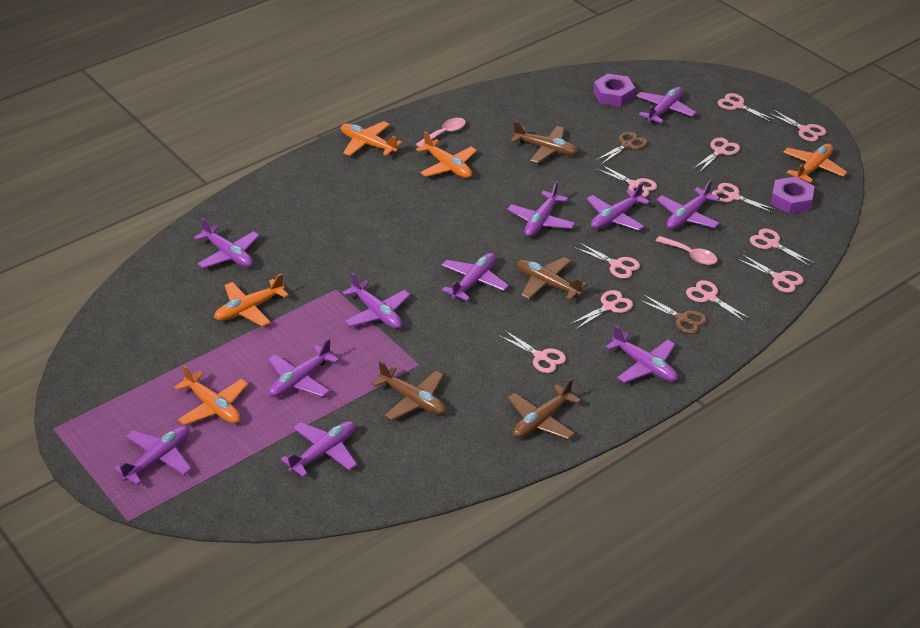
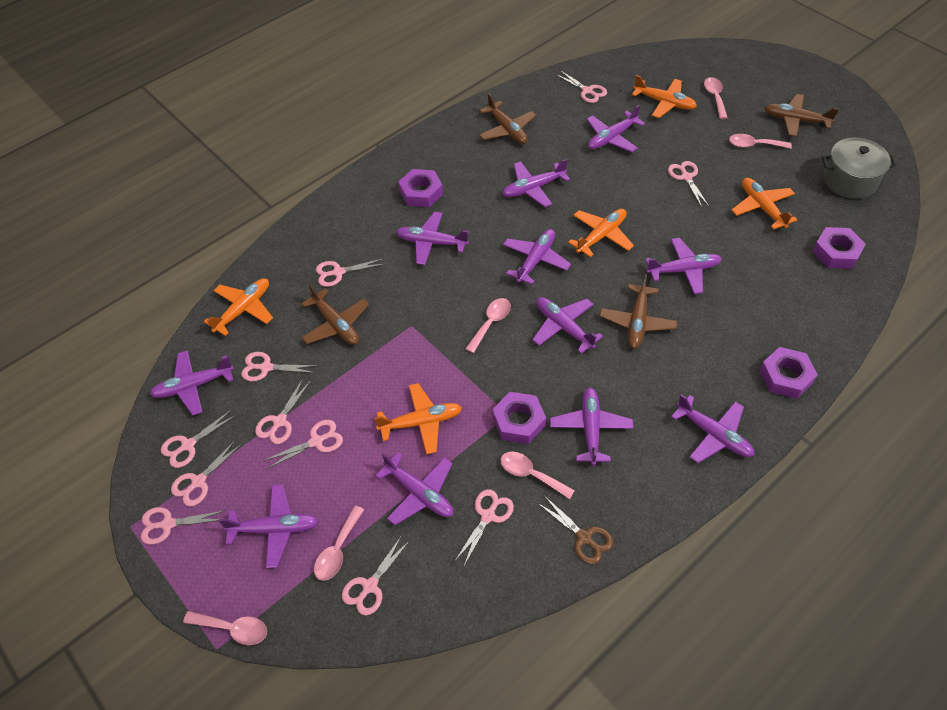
brown scissors: 2 -> 1
grey pot: 0 -> 1
pink spoon: 2 -> 6
purple nut: 2 -> 4

